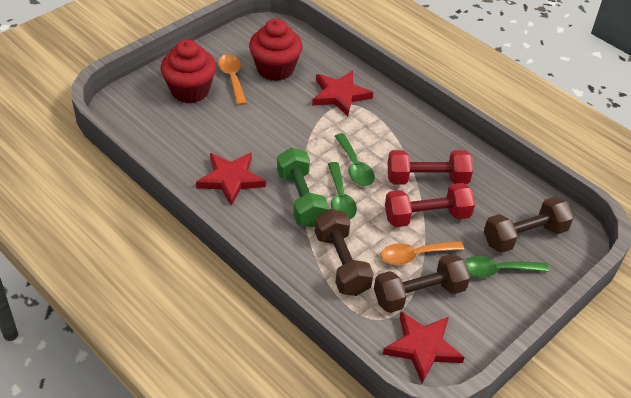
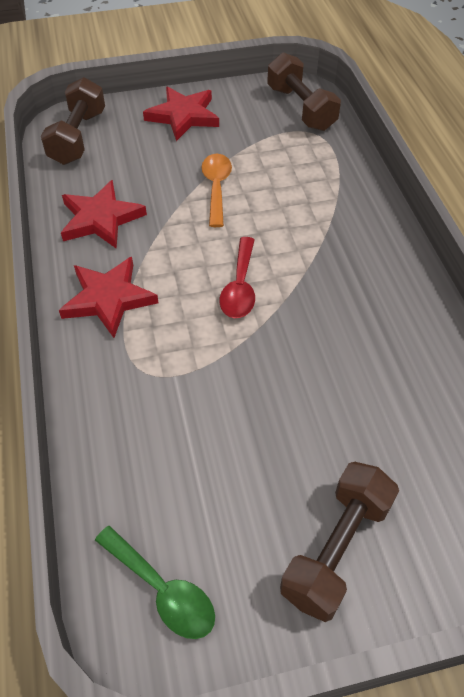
green dumbbell: 1 -> 0
green spoon: 3 -> 1
orange spoon: 2 -> 1
red cupcake: 2 -> 0
red dumbbell: 2 -> 0
red spoon: 0 -> 1

